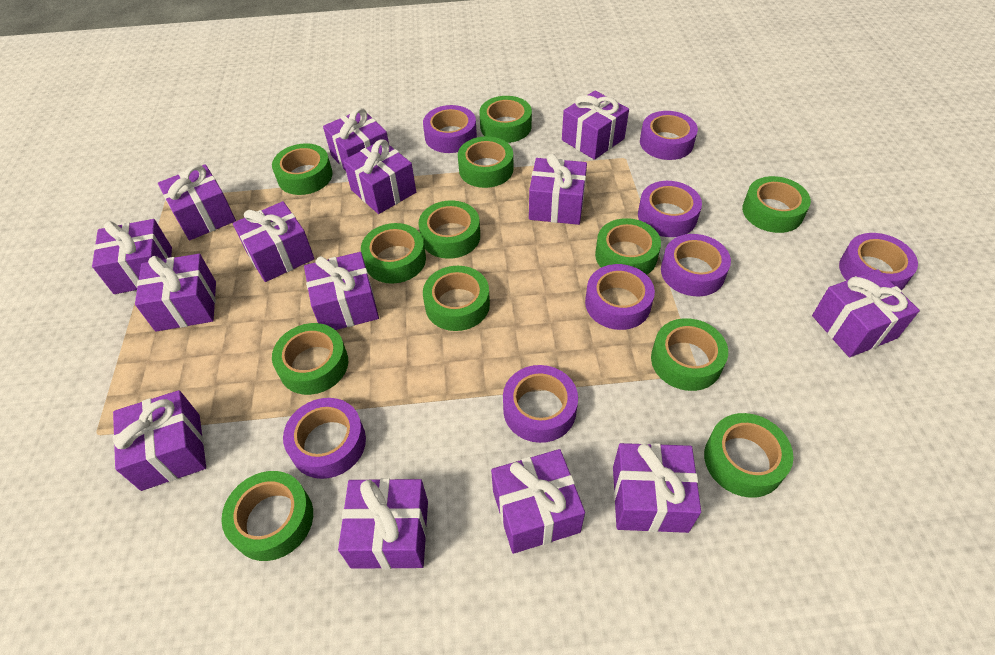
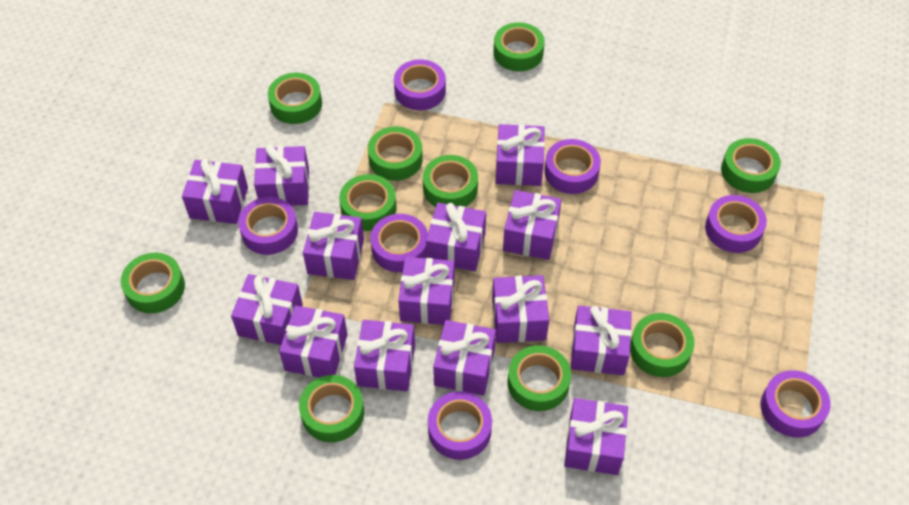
green tape: 12 -> 10
purple tape: 8 -> 7

